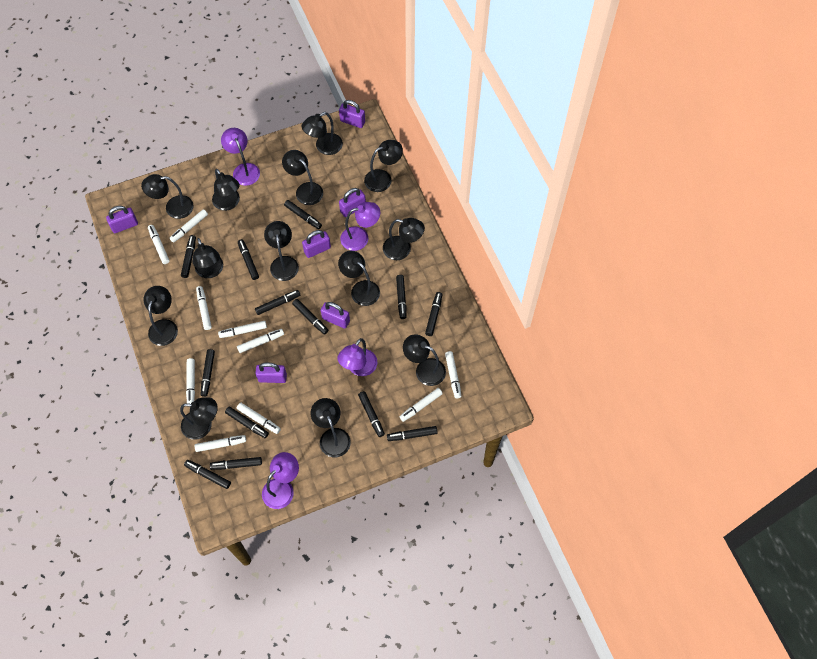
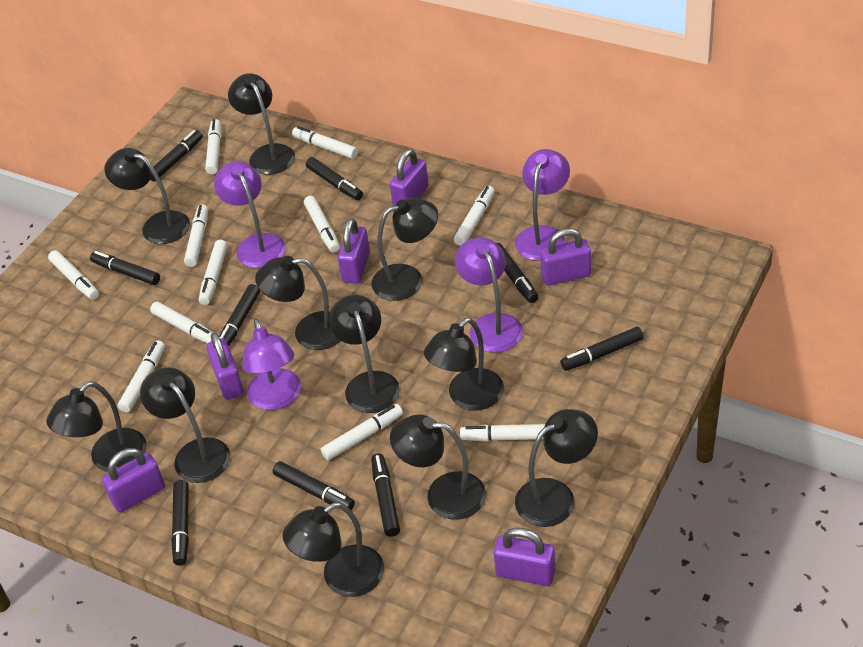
black lamp: 13 -> 11
black marker: 13 -> 9
white marker: 10 -> 11

